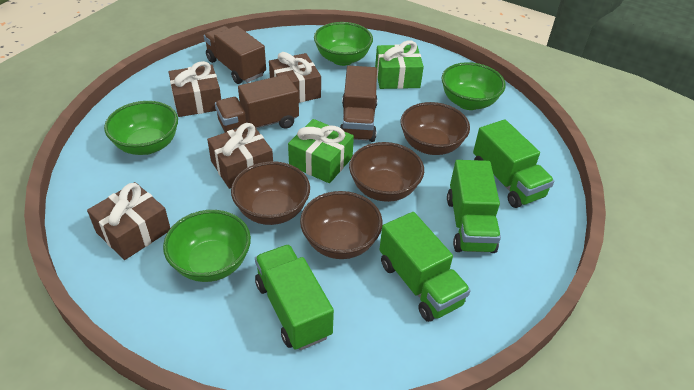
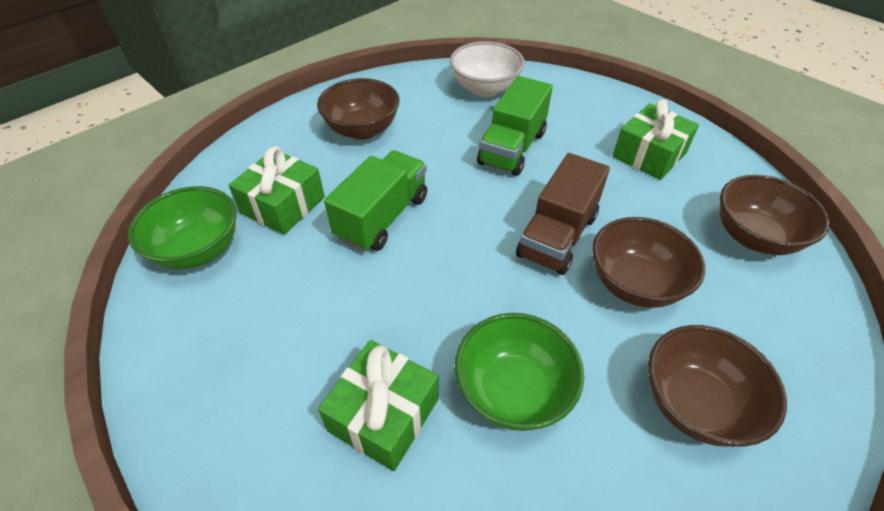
brown gift: 4 -> 0
brown truck: 3 -> 1
green bowl: 4 -> 2
green gift: 2 -> 3
green truck: 4 -> 2
white bowl: 0 -> 1

